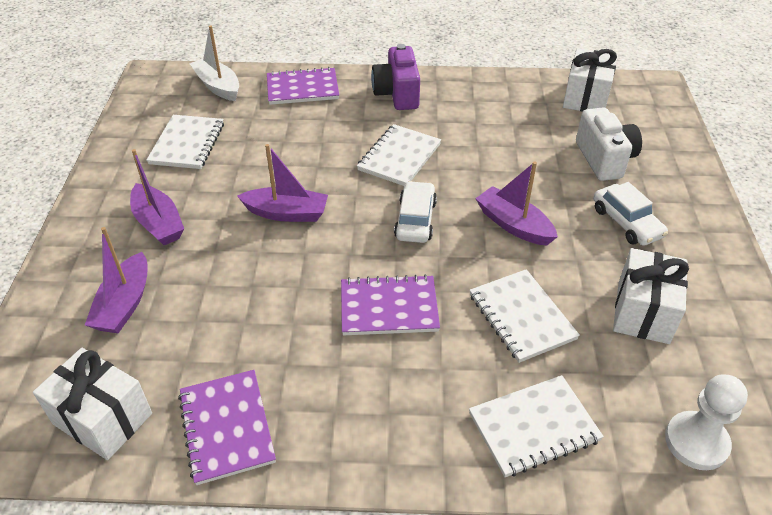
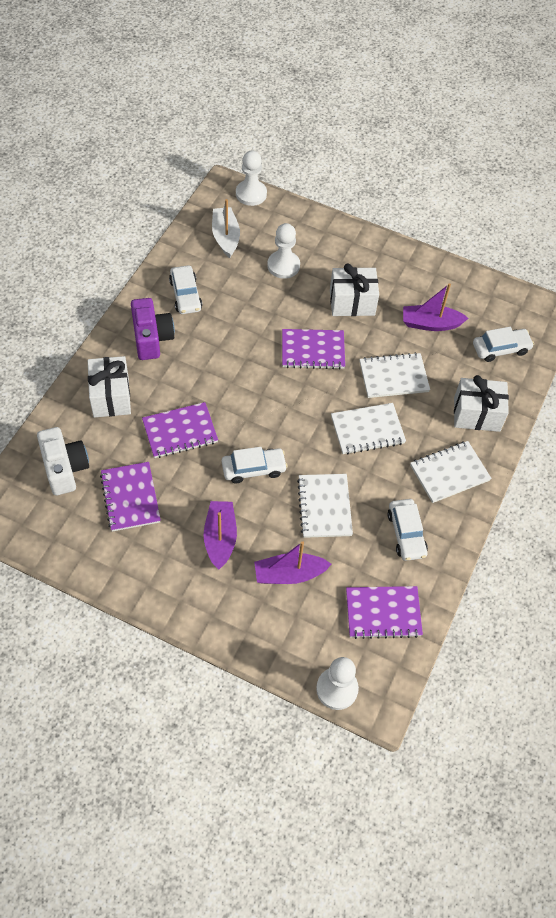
purple boat: 4 -> 3
purple notebook: 3 -> 4
white car: 2 -> 4
white pawn: 1 -> 3

